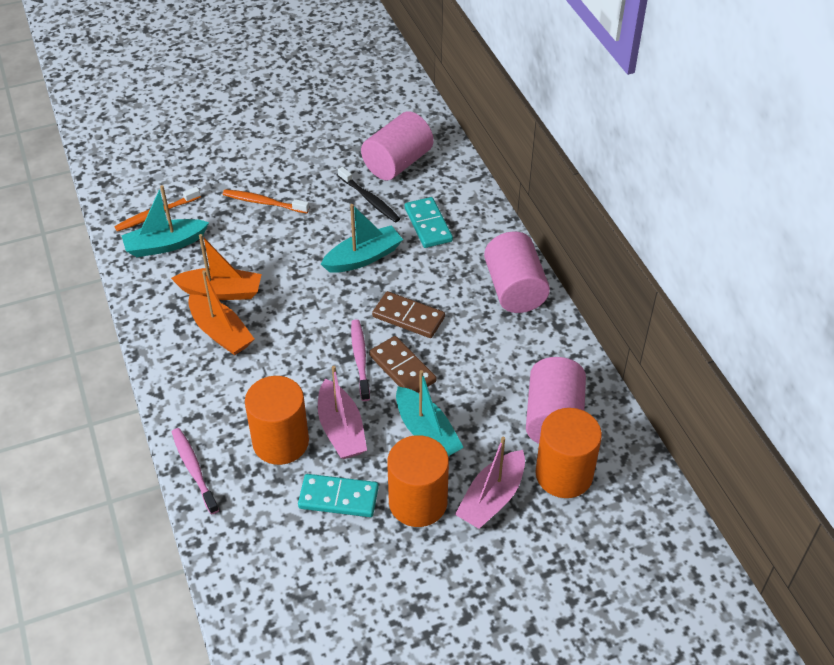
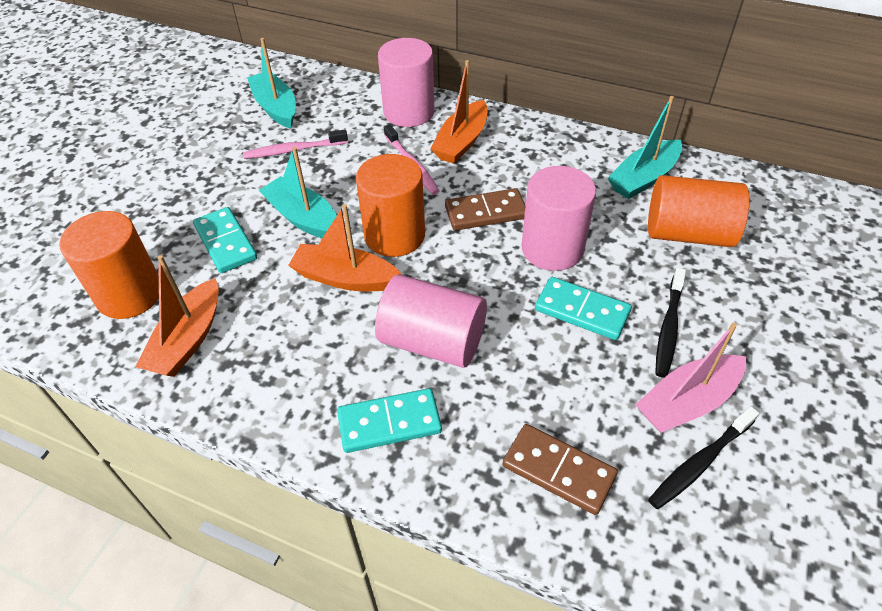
black toothbrush: 1 -> 2
orange boat: 2 -> 3
orange toothbrush: 2 -> 0
pink boat: 2 -> 1
turquoise domino: 2 -> 3

